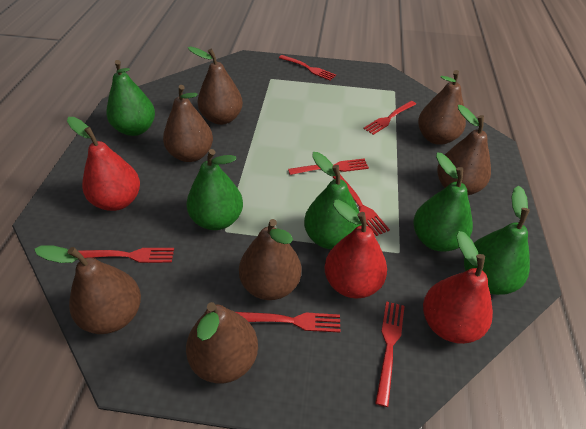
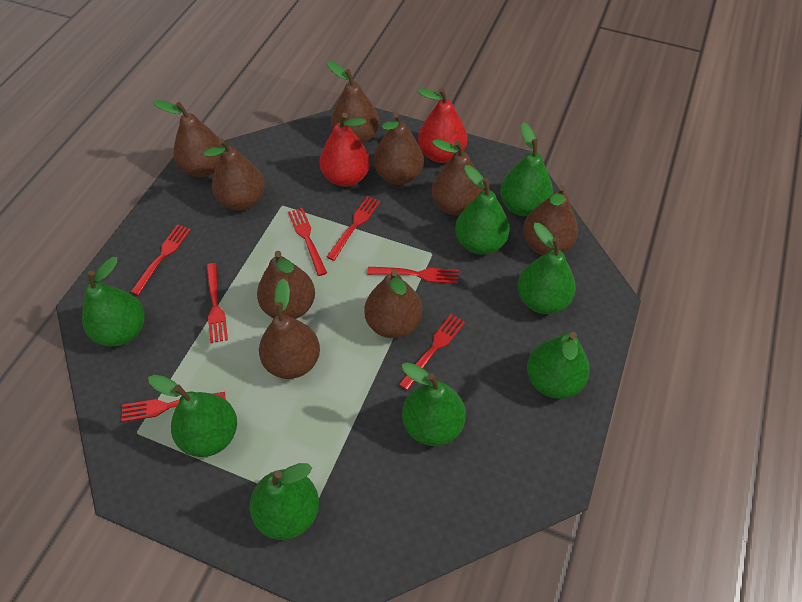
brown pear: 7 -> 9
green pear: 5 -> 8
red pear: 3 -> 2

